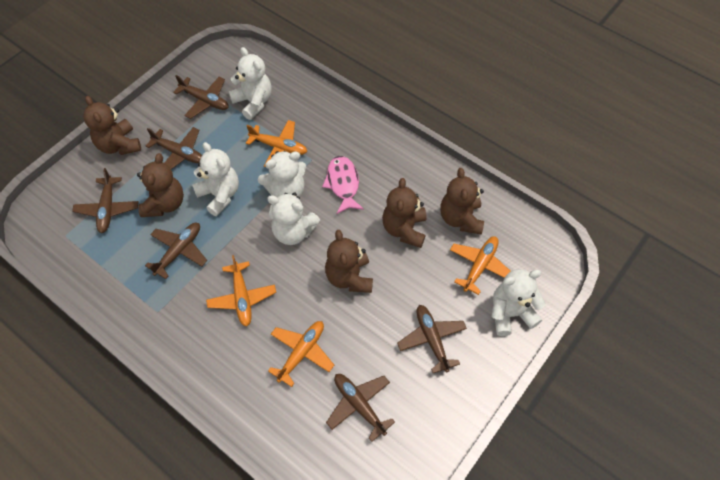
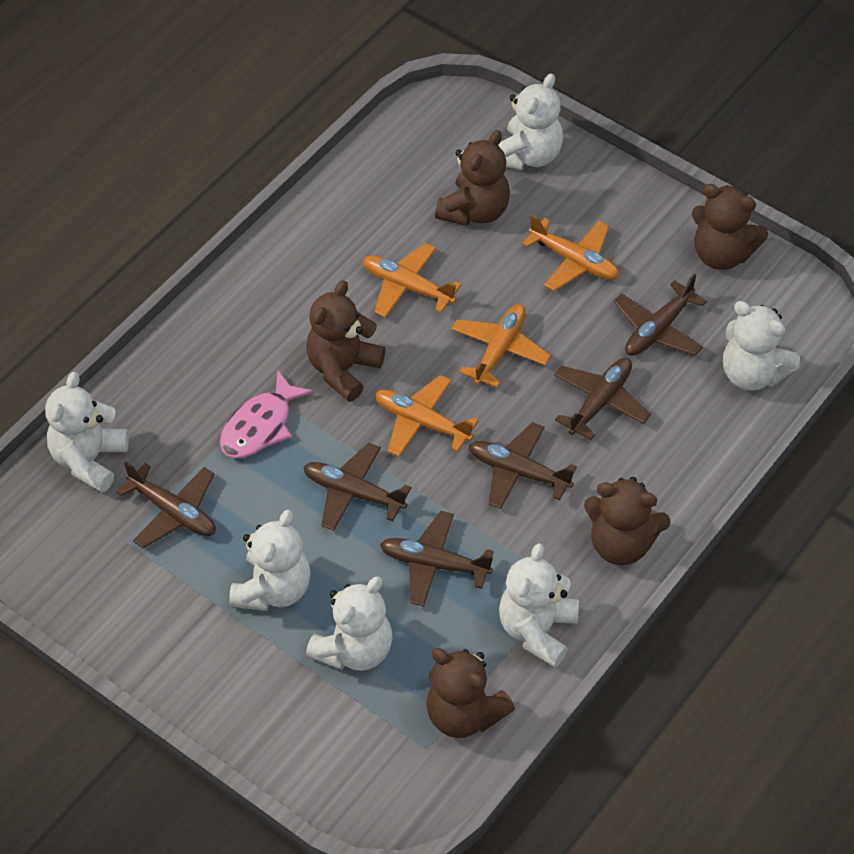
white teddy bear: 5 -> 6

